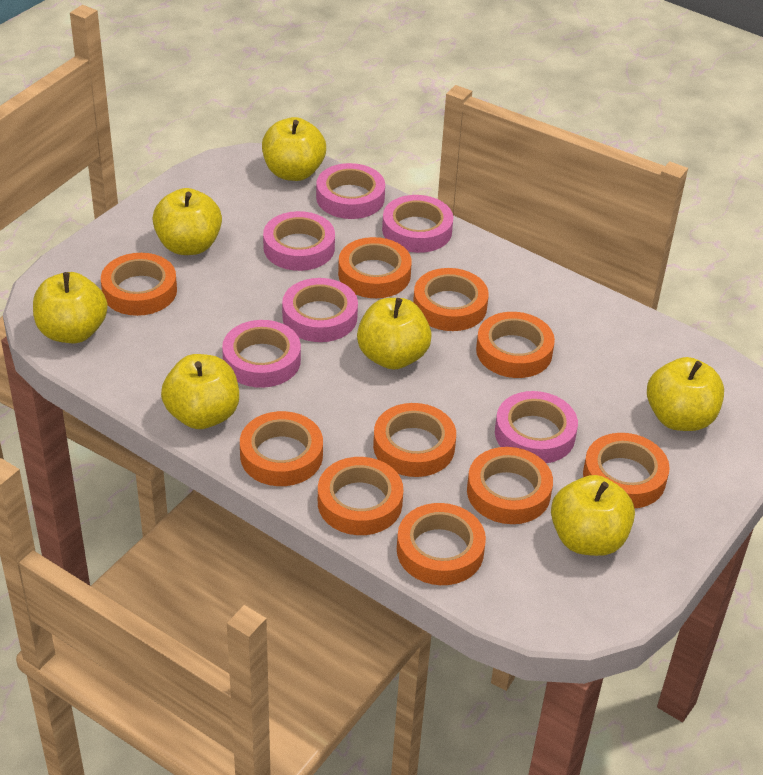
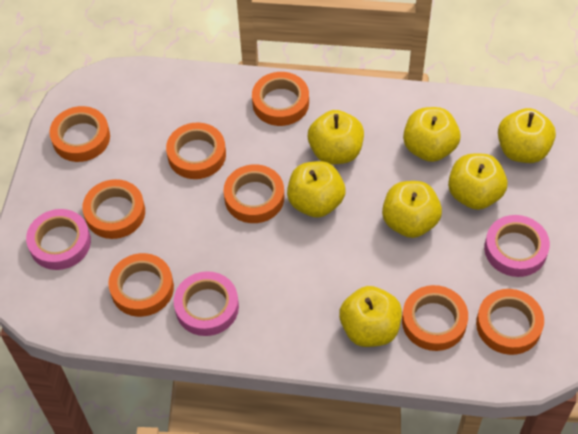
orange tape: 10 -> 8
pink tape: 6 -> 3

